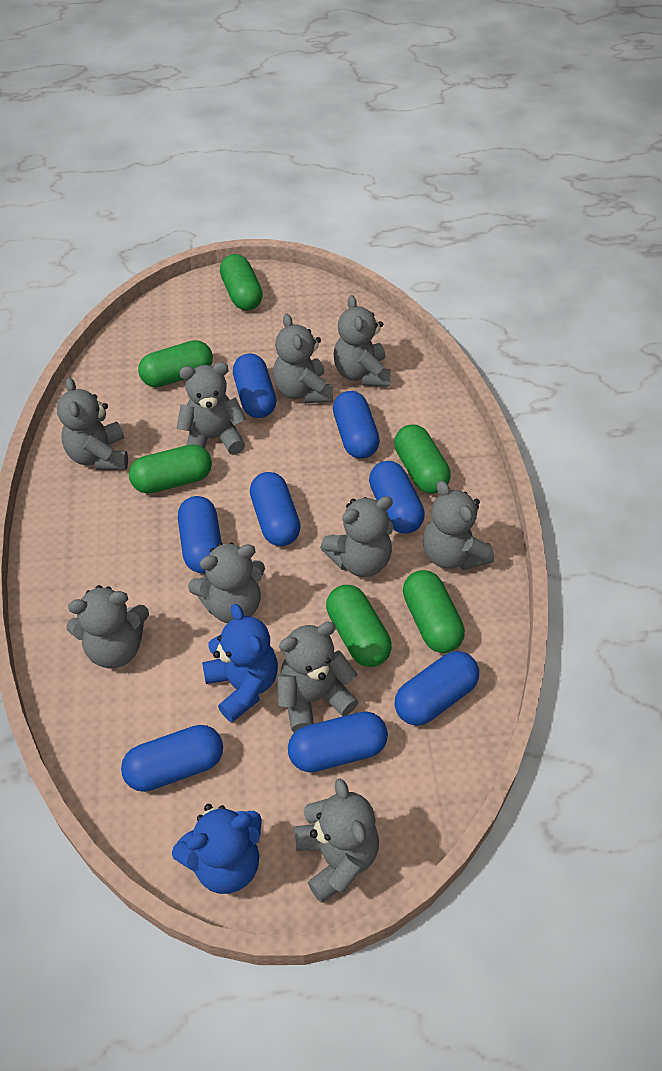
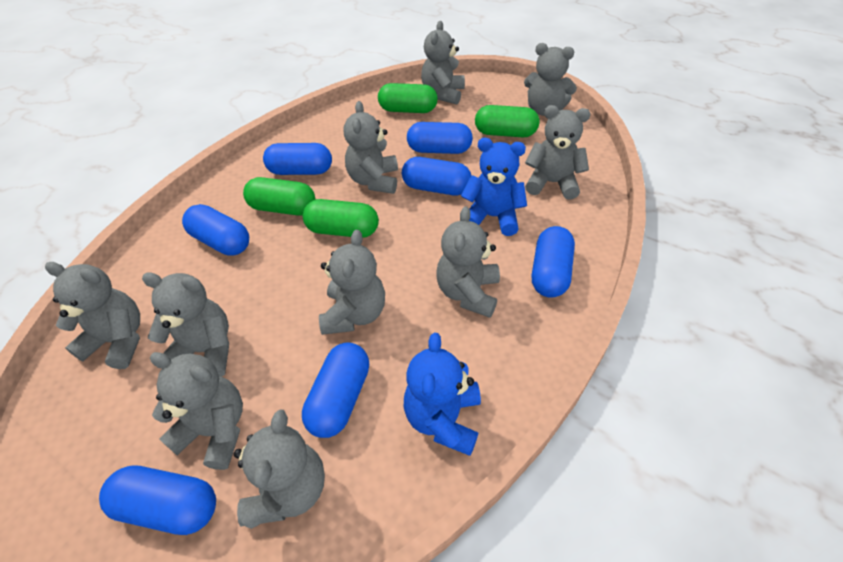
blue capsule: 8 -> 7
green capsule: 6 -> 4

